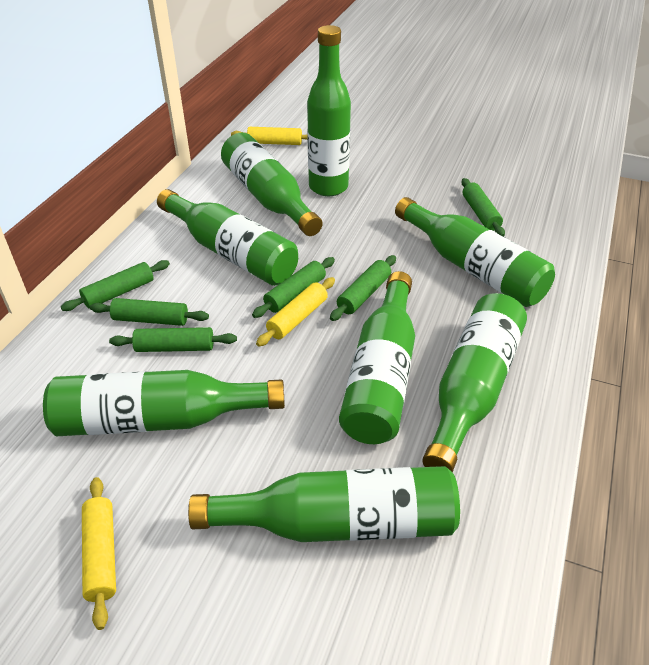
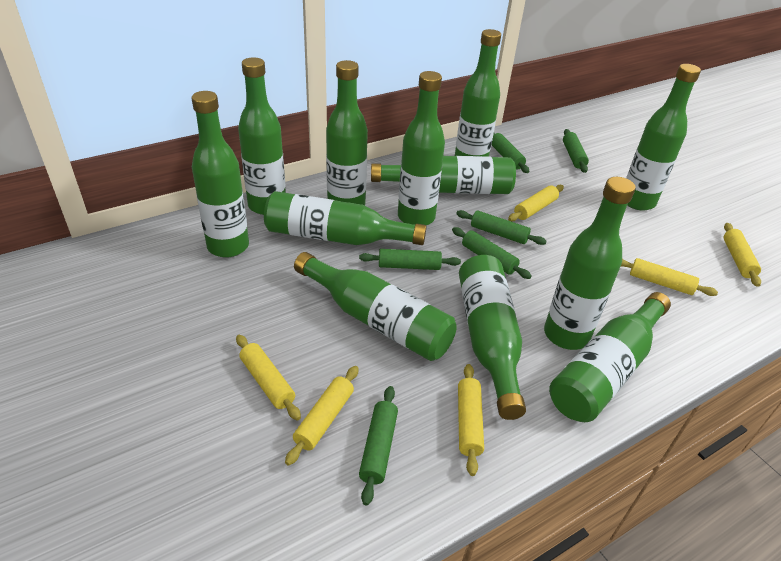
green bottle: 8 -> 12
yellow rolling pin: 3 -> 6

